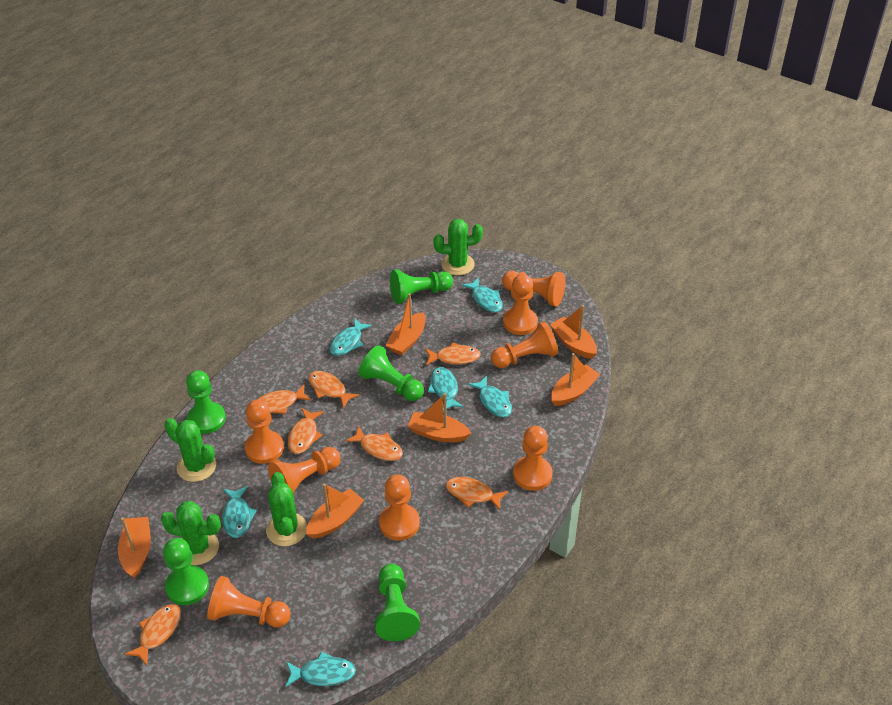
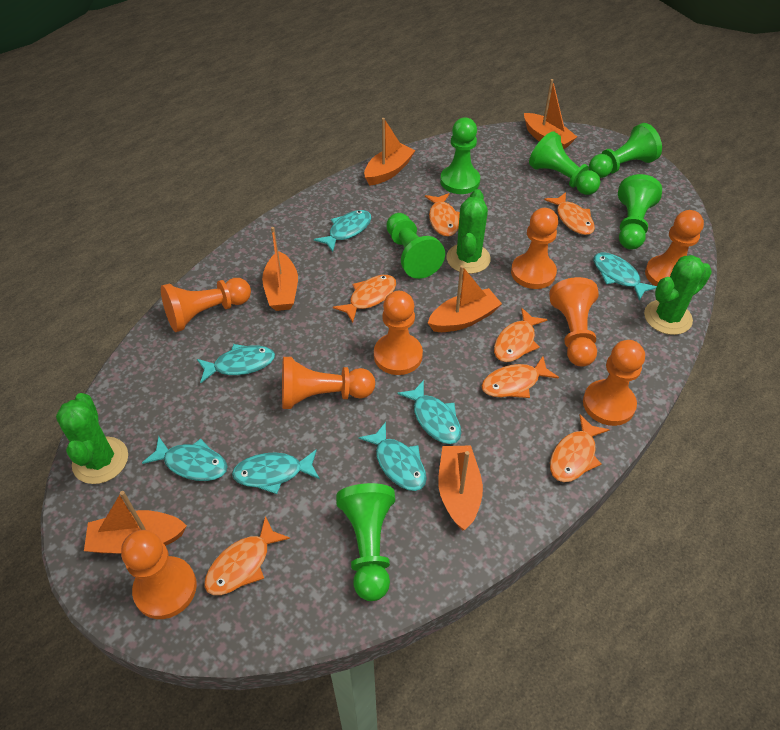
green cactus: 4 -> 3
green pawn: 5 -> 6
turquoise fish: 6 -> 7

